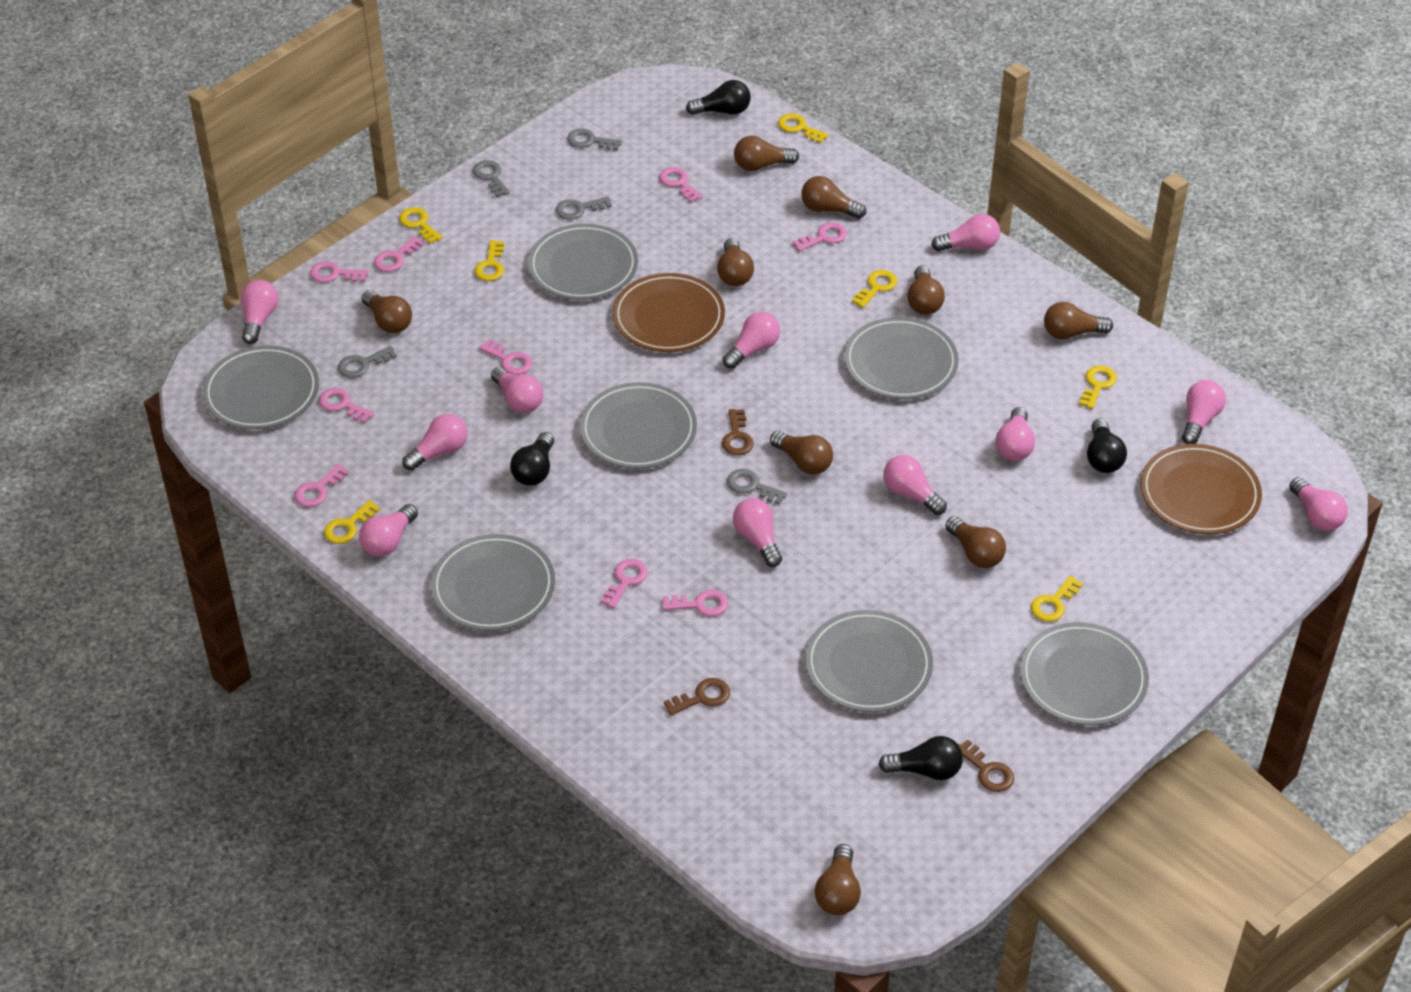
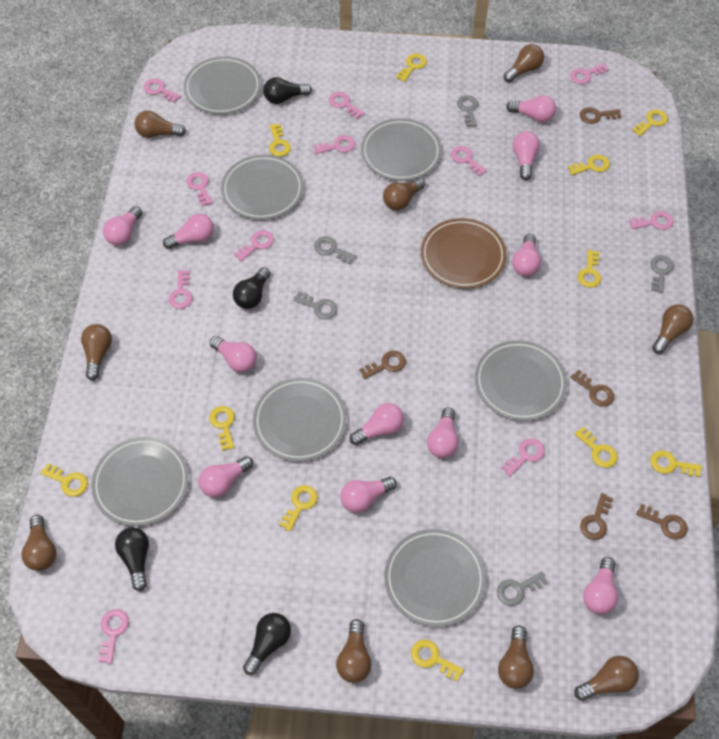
brown key: 3 -> 5
brown plate: 2 -> 1
pink key: 9 -> 11
yellow key: 7 -> 11

